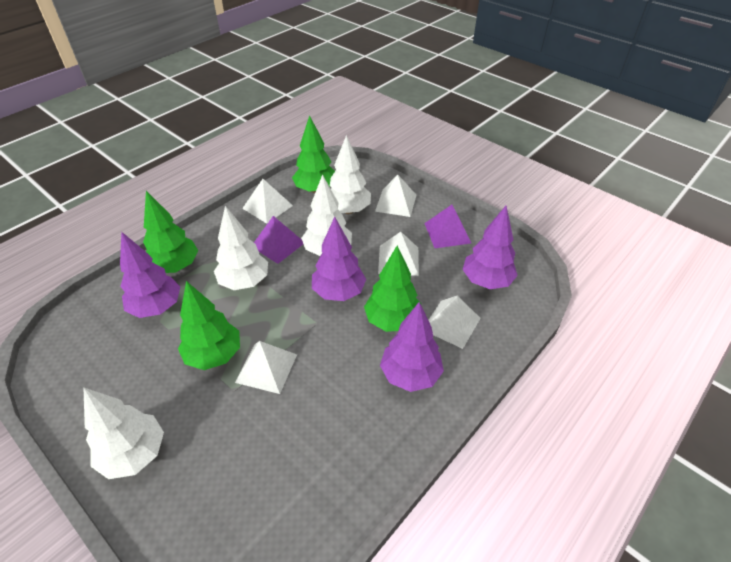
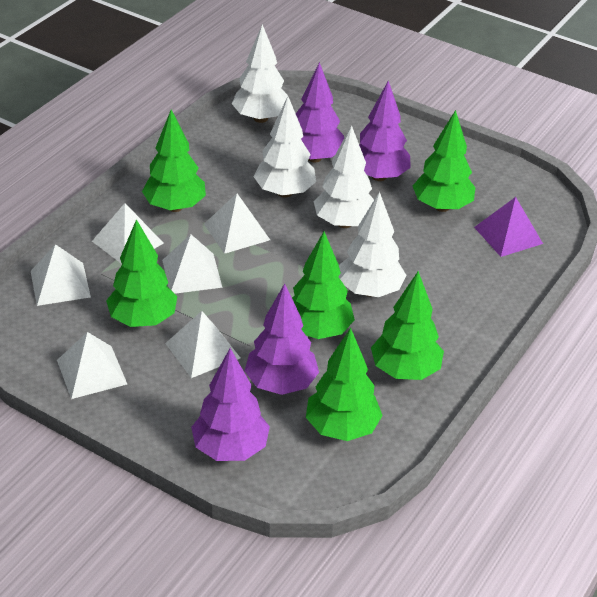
green tree: 4 -> 6
purple pyramid: 2 -> 1
white pyramid: 5 -> 6

